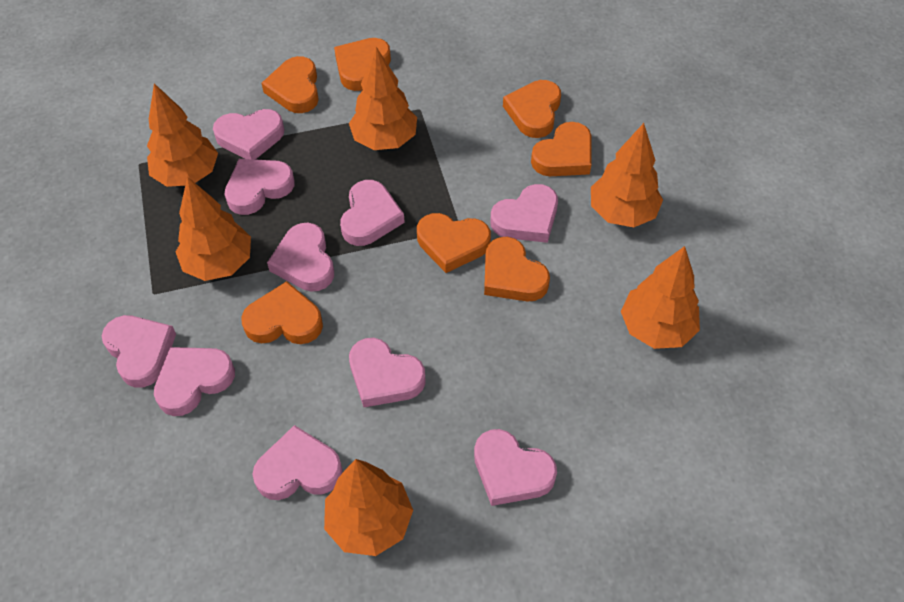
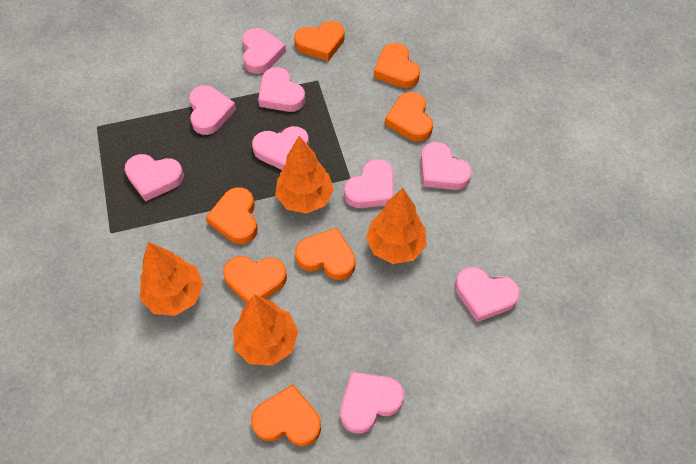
orange tree: 6 -> 4
pink heart: 10 -> 9

